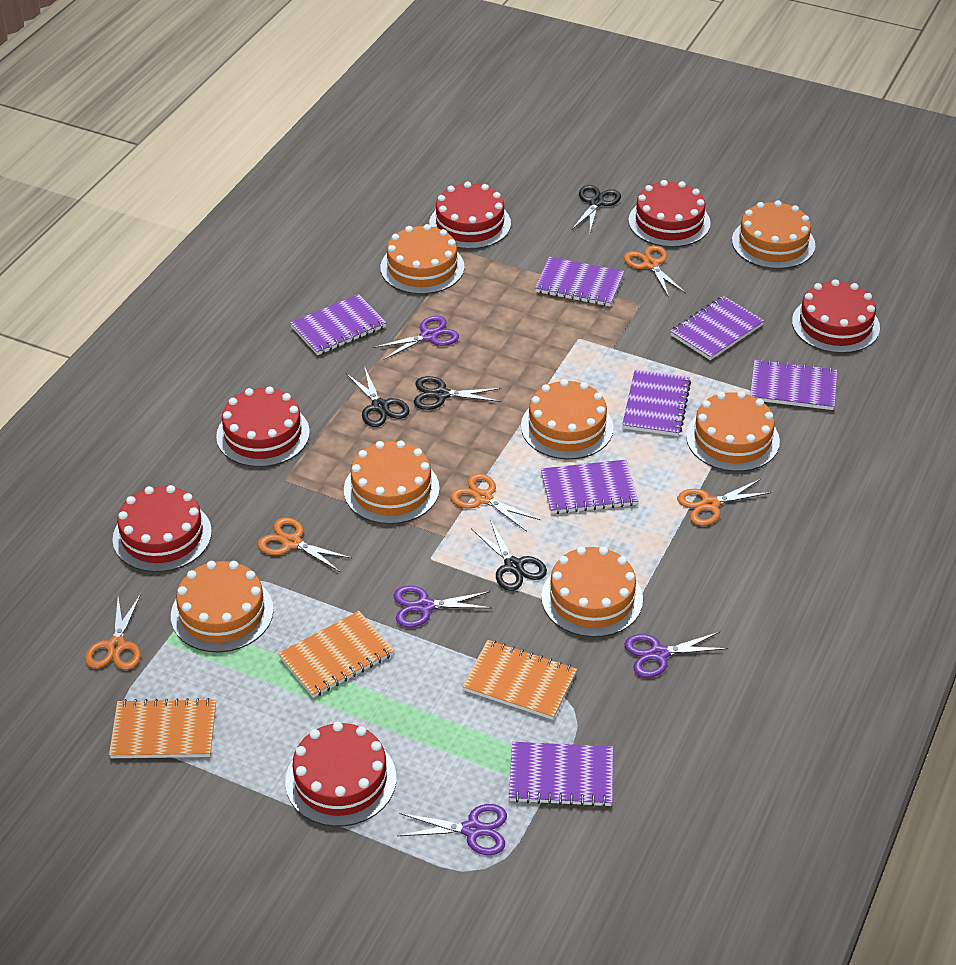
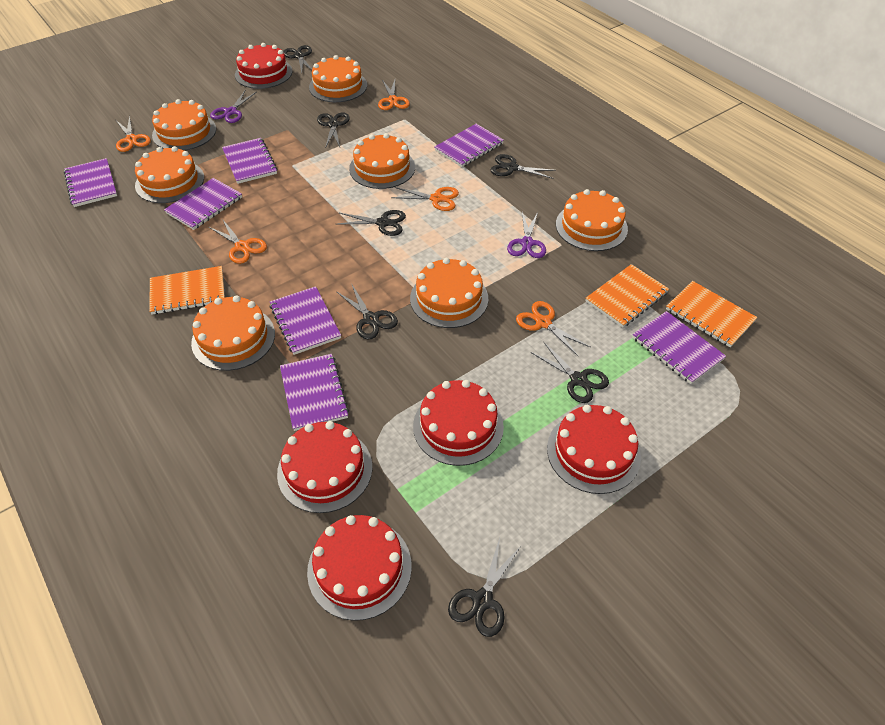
black scissors: 4 -> 7
purple scissors: 4 -> 2
red cake: 6 -> 5

